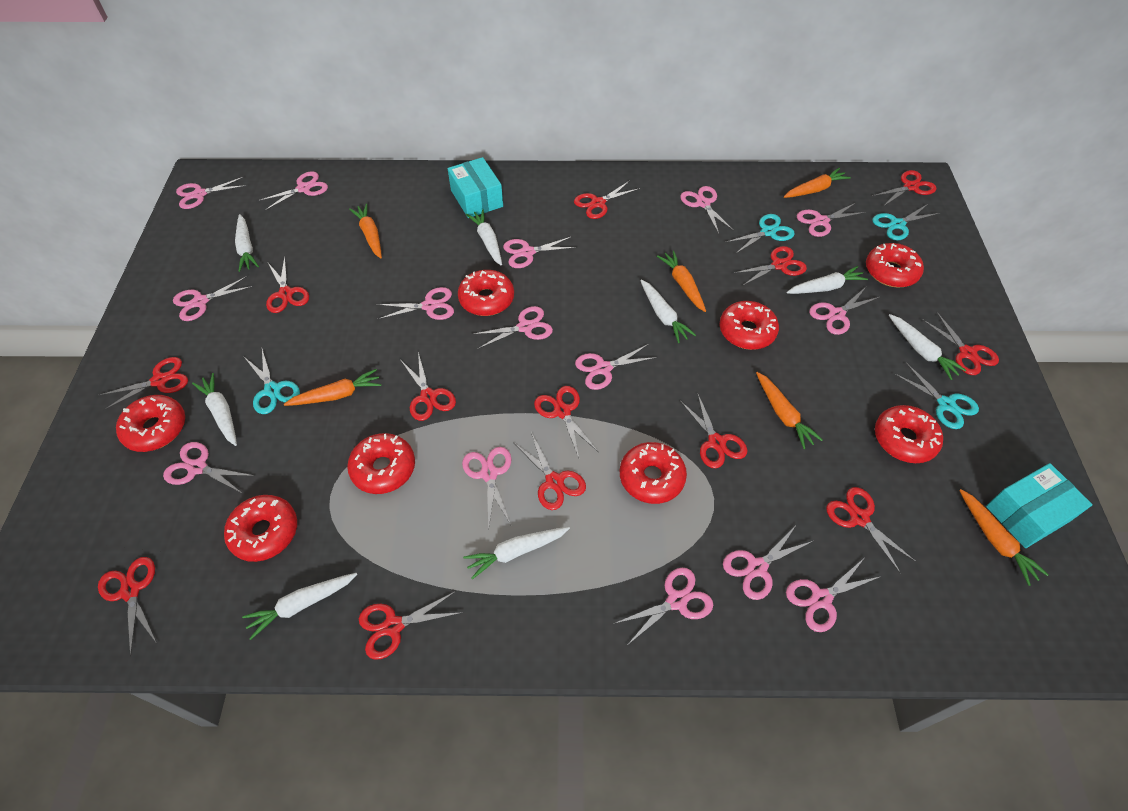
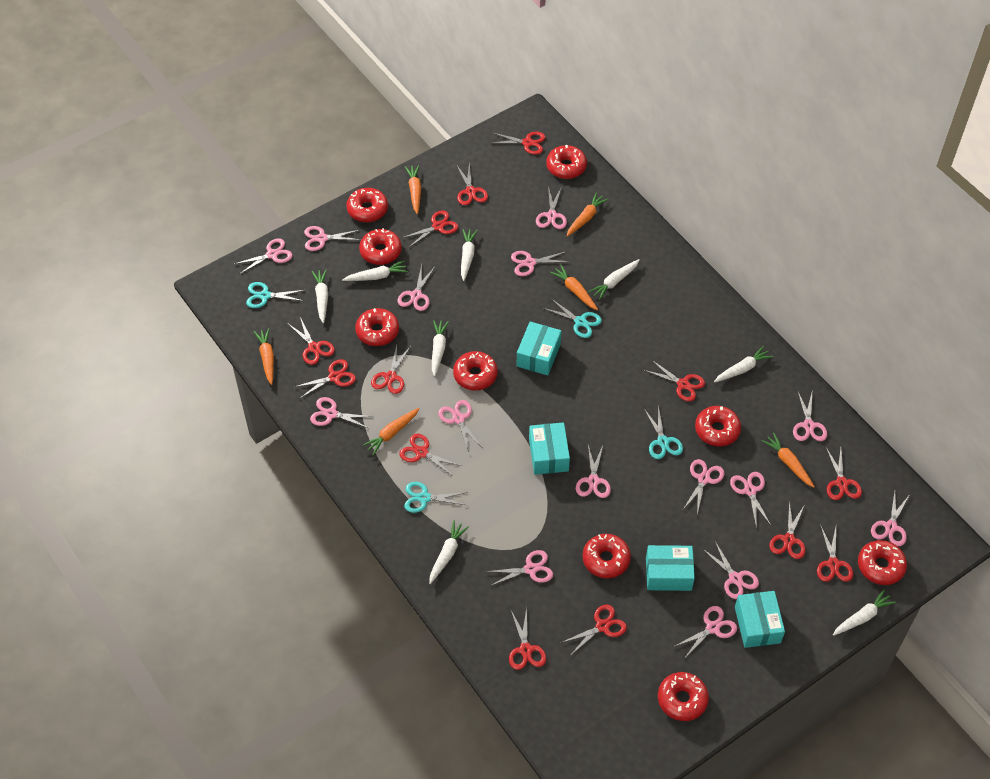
red donut: 8 -> 9
turquoise box: 2 -> 4

